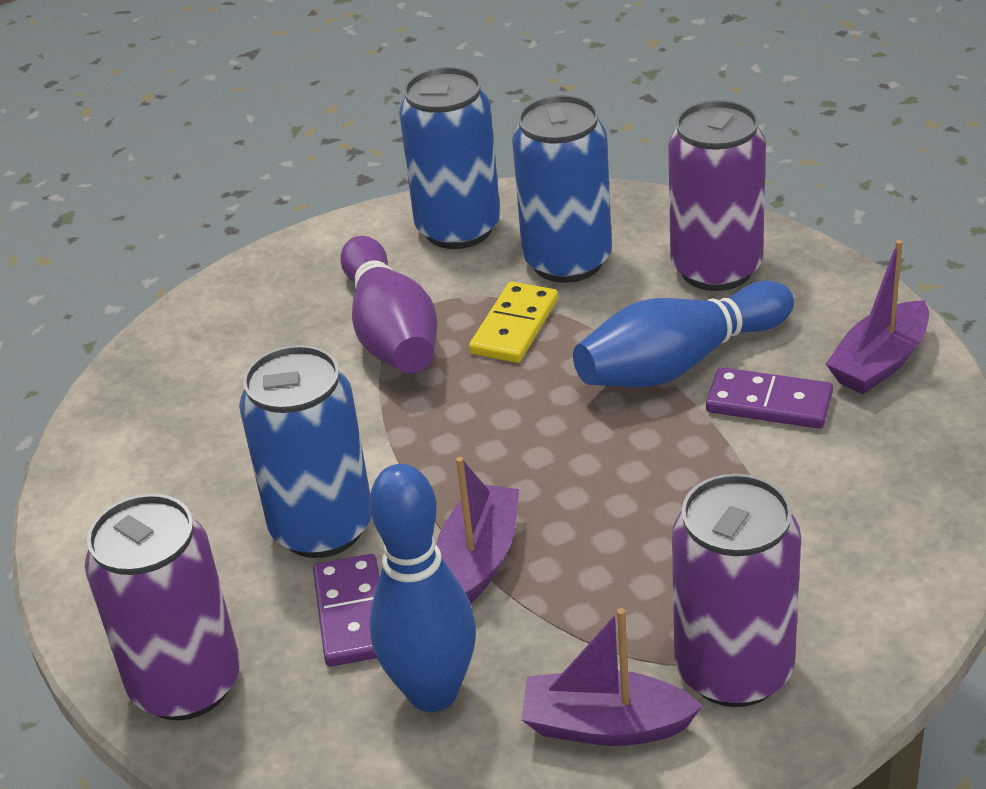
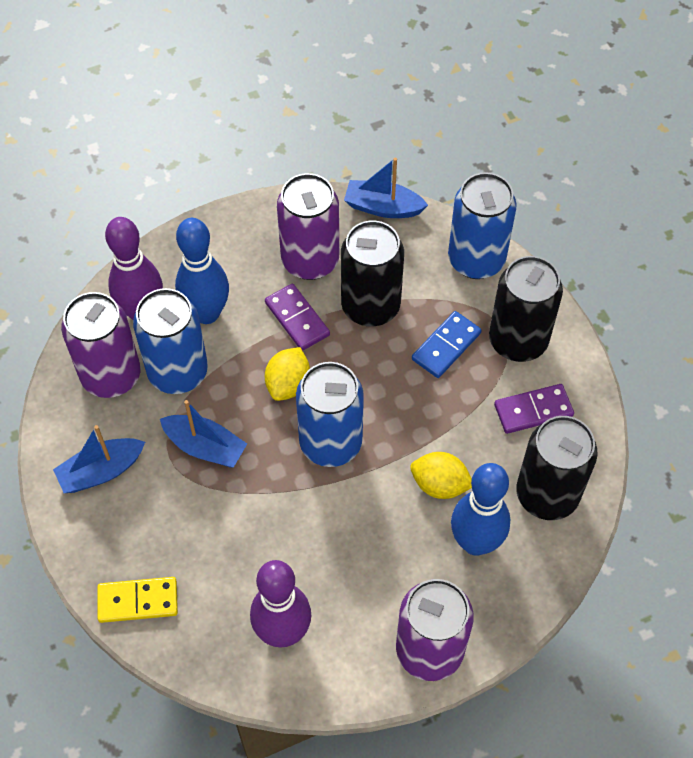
black can: 0 -> 3
blue boat: 0 -> 3
blue domino: 0 -> 1
purple boat: 3 -> 0
purple bowling pin: 1 -> 2
yellow lemon: 0 -> 2

